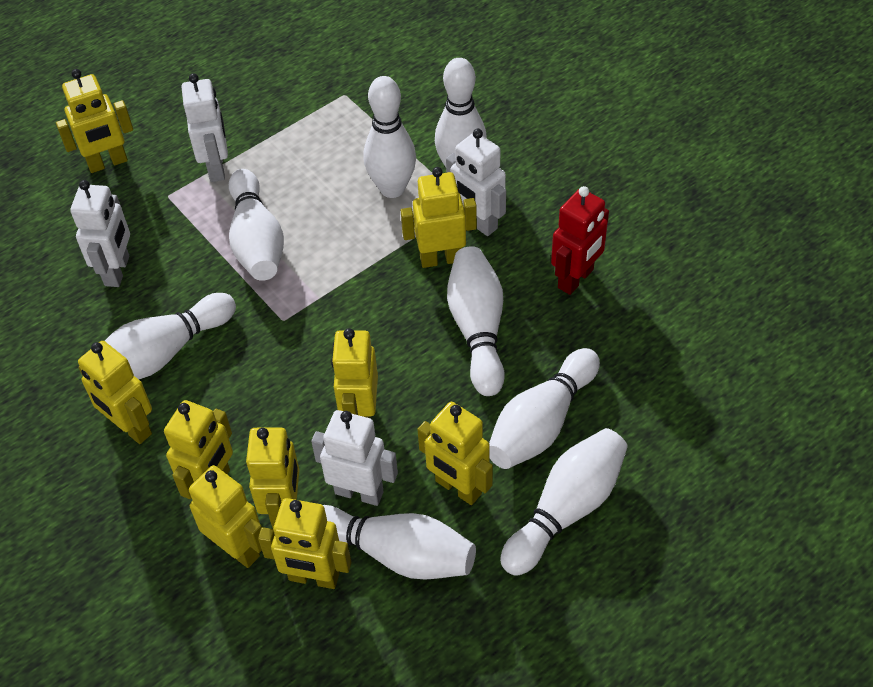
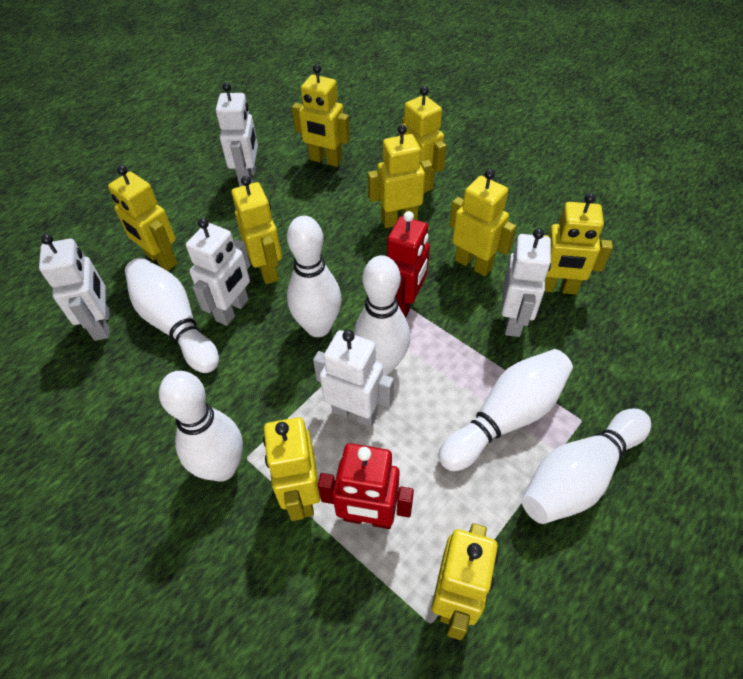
red robot: 1 -> 2
white bowling pin: 8 -> 6
white robot: 4 -> 5

